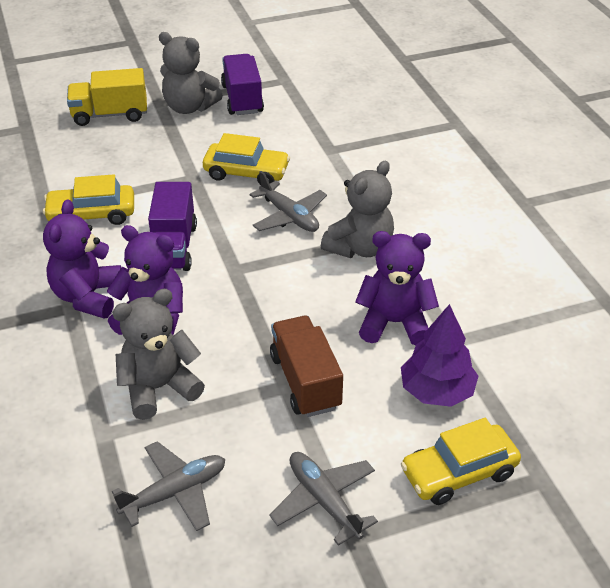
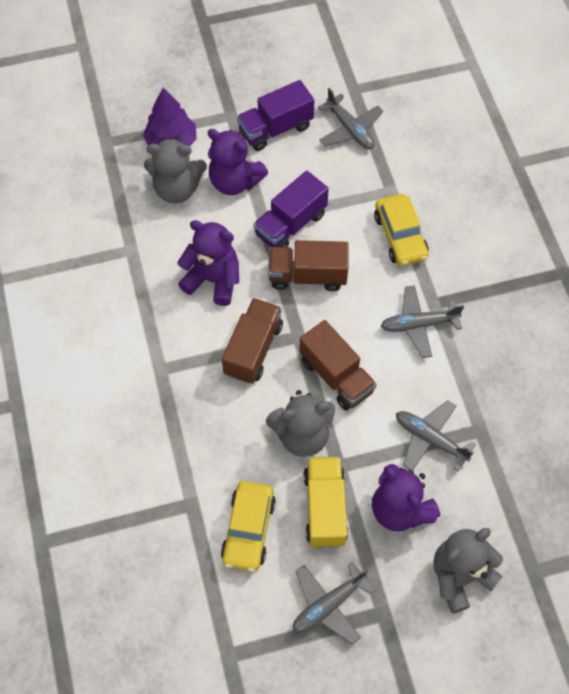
brown truck: 1 -> 3
grey plane: 3 -> 4
yellow car: 3 -> 2

